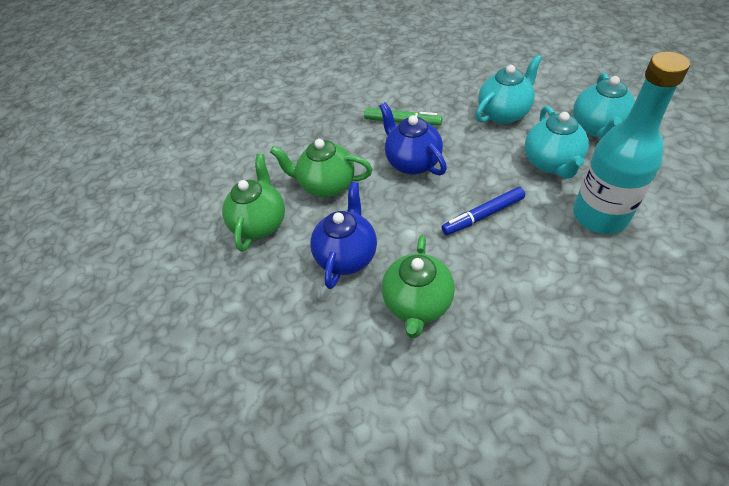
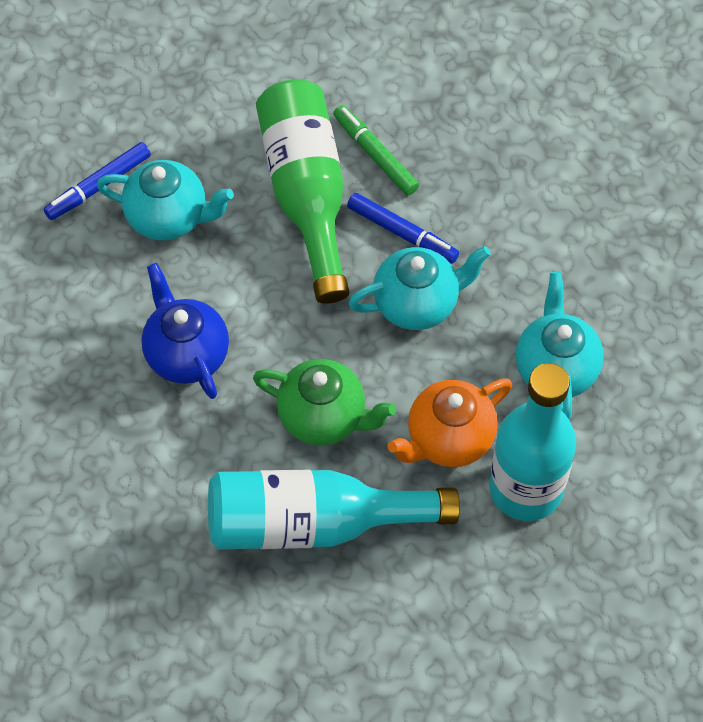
blue marker: 1 -> 2
blue teapot: 2 -> 1
green bottle: 0 -> 1
green teapot: 3 -> 1
orange teapot: 0 -> 1
turquoise bottle: 1 -> 2

